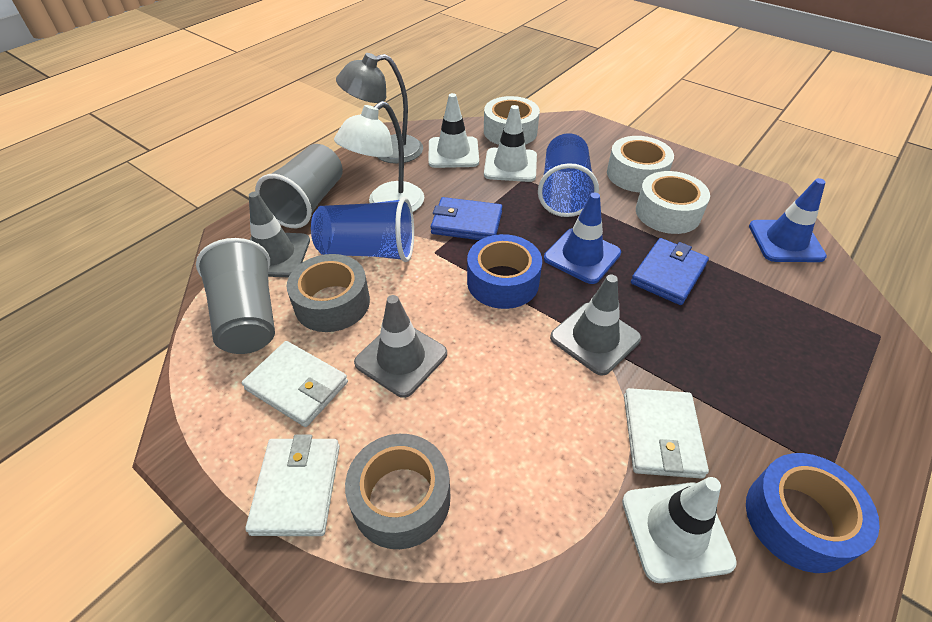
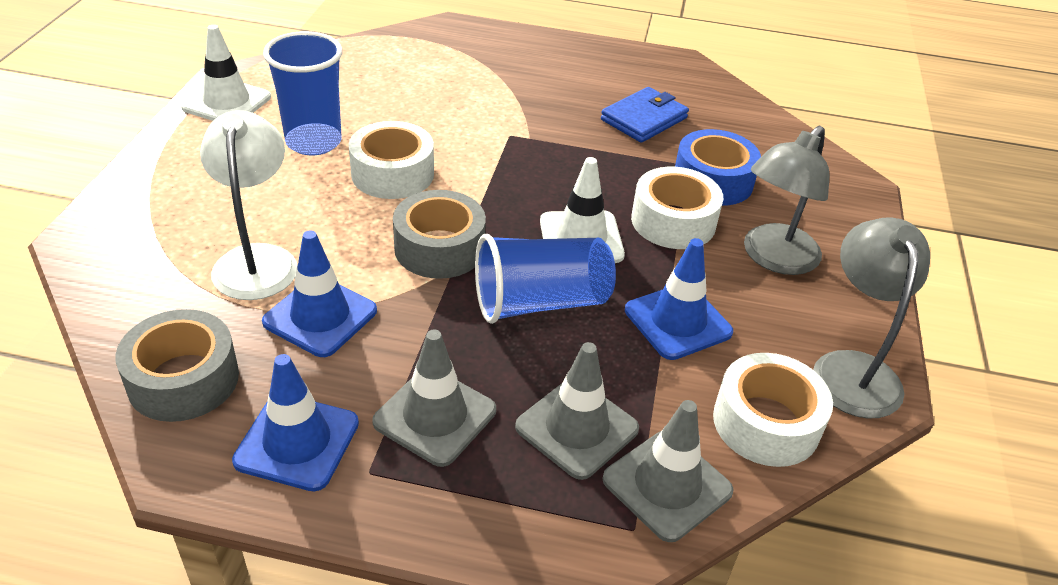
blue tape: 2 -> 1
blue traffic cone: 2 -> 3
blue wallet: 2 -> 1
grey cup: 2 -> 0
grey lamp: 1 -> 2
white traffic cone: 3 -> 2
white wallet: 3 -> 0

